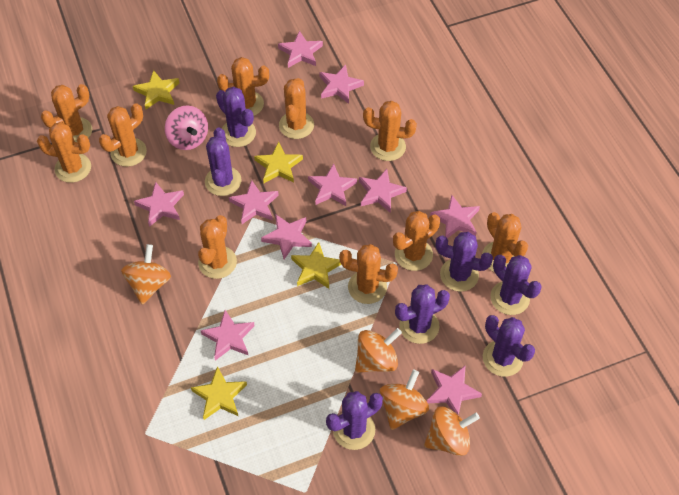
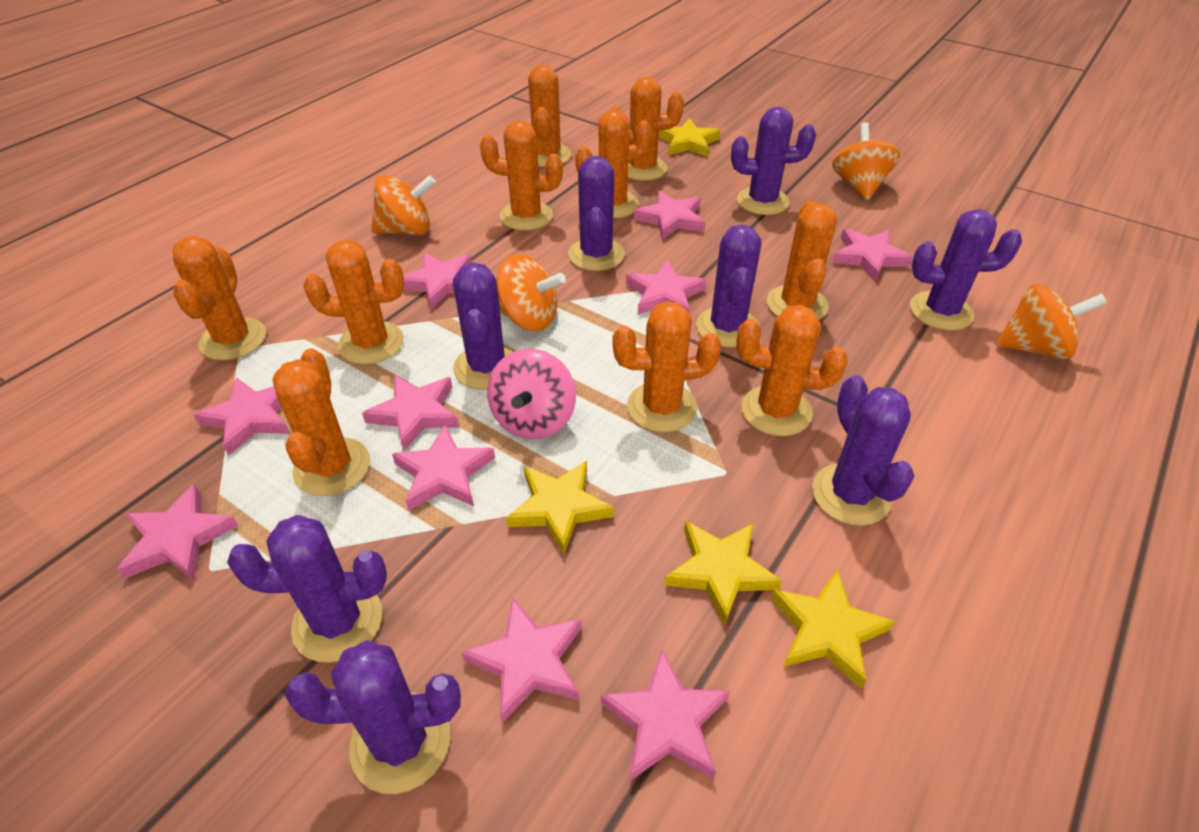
purple cactus: 7 -> 8

